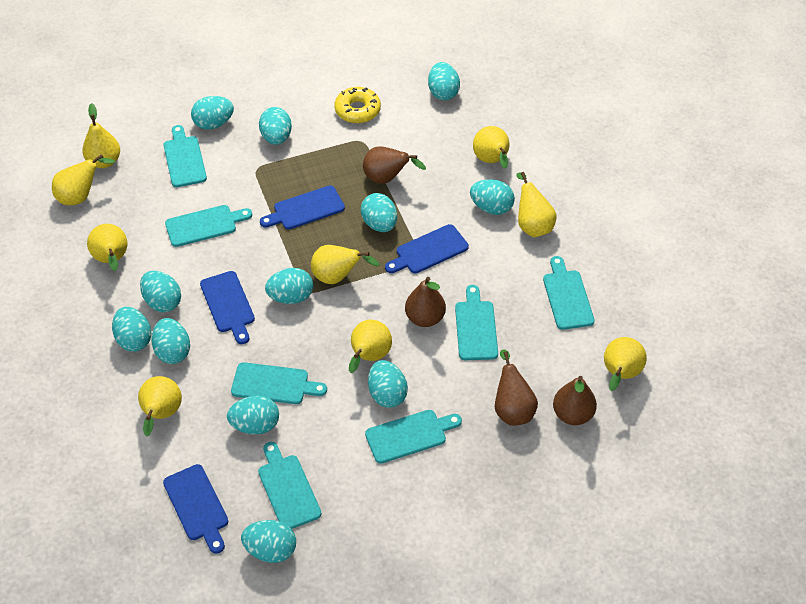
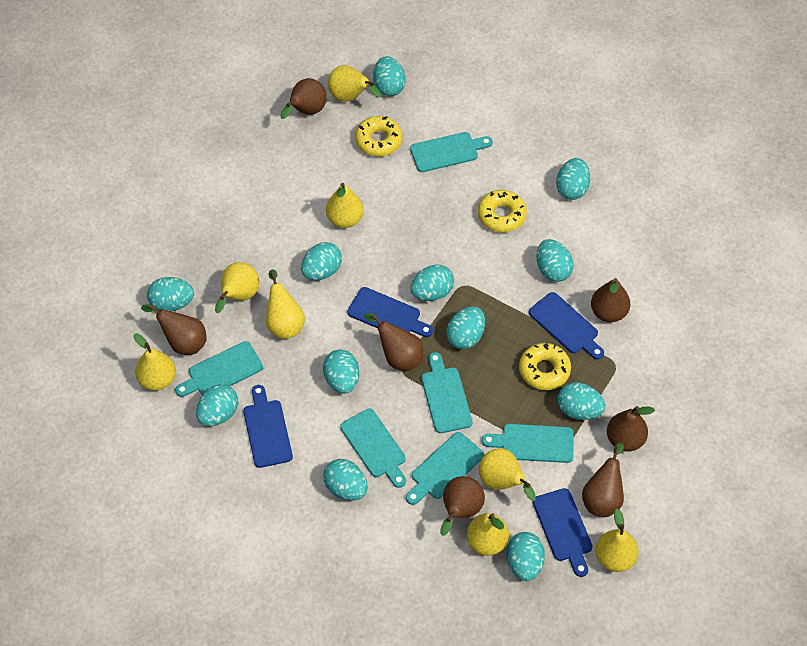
brown pear: 4 -> 7
turquoise cutting board: 7 -> 6
yellow donut: 1 -> 3
yellow pear: 9 -> 8

